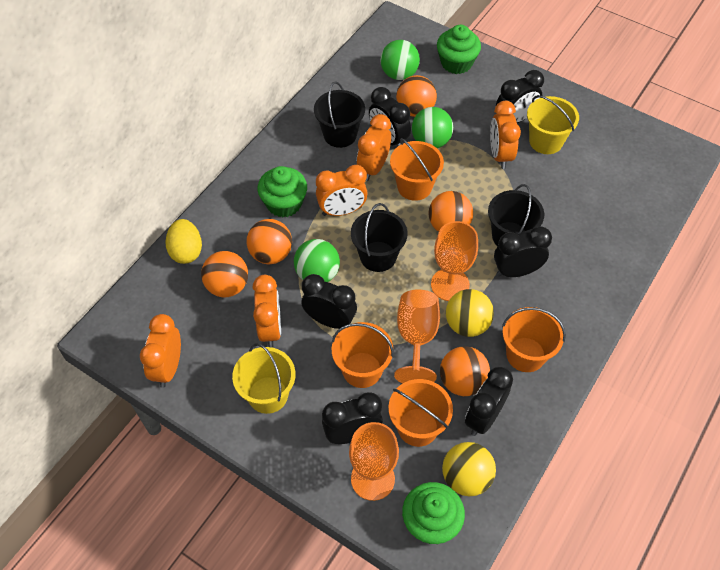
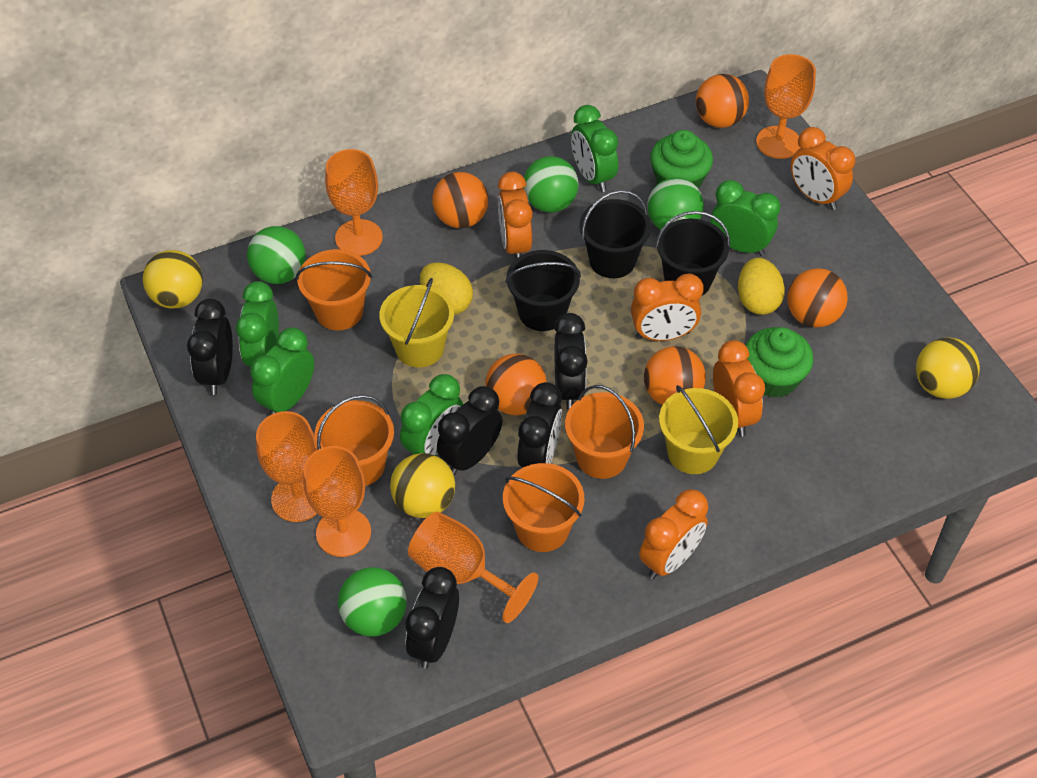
black clock: 6 -> 5
green ball: 3 -> 4
green clock: 0 -> 5
green cupcake: 3 -> 2
orange goblet: 3 -> 5
yellow ball: 2 -> 3
yellow egg: 1 -> 2

